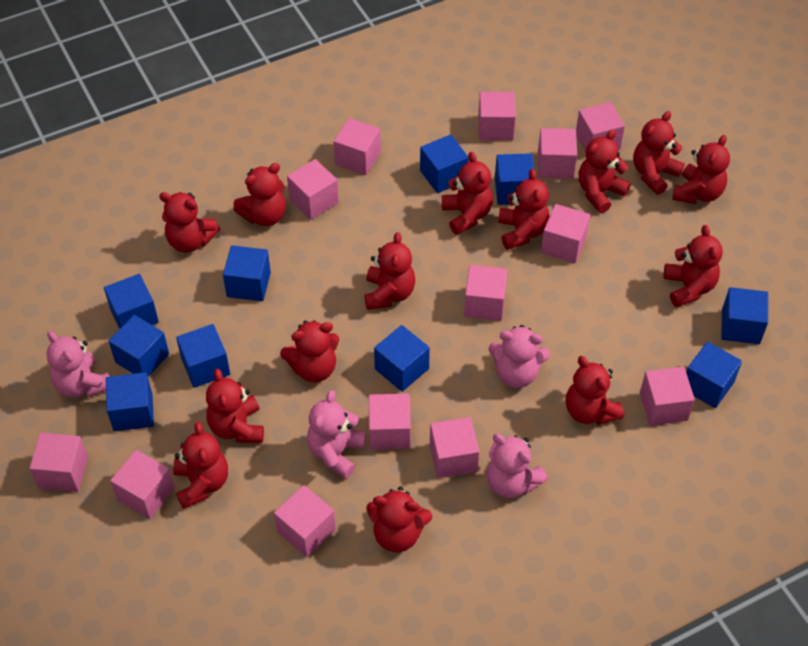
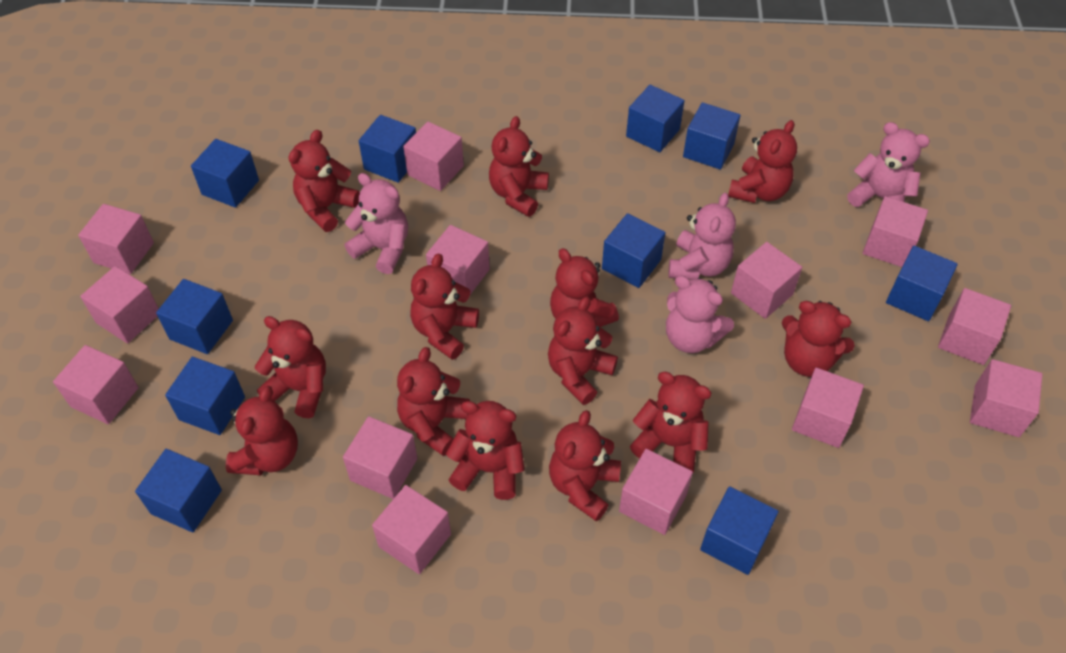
red teddy bear: 14 -> 13

